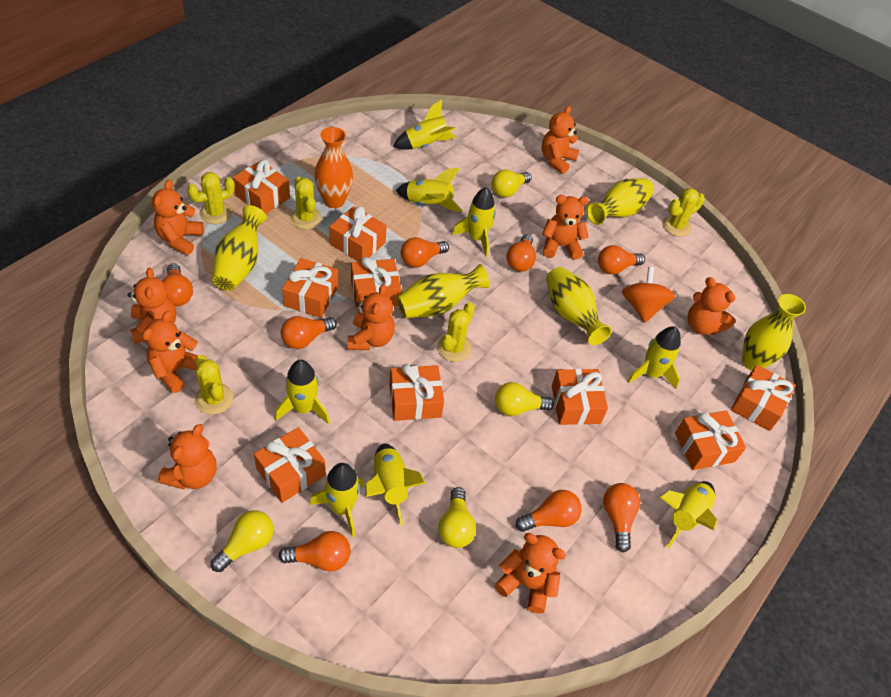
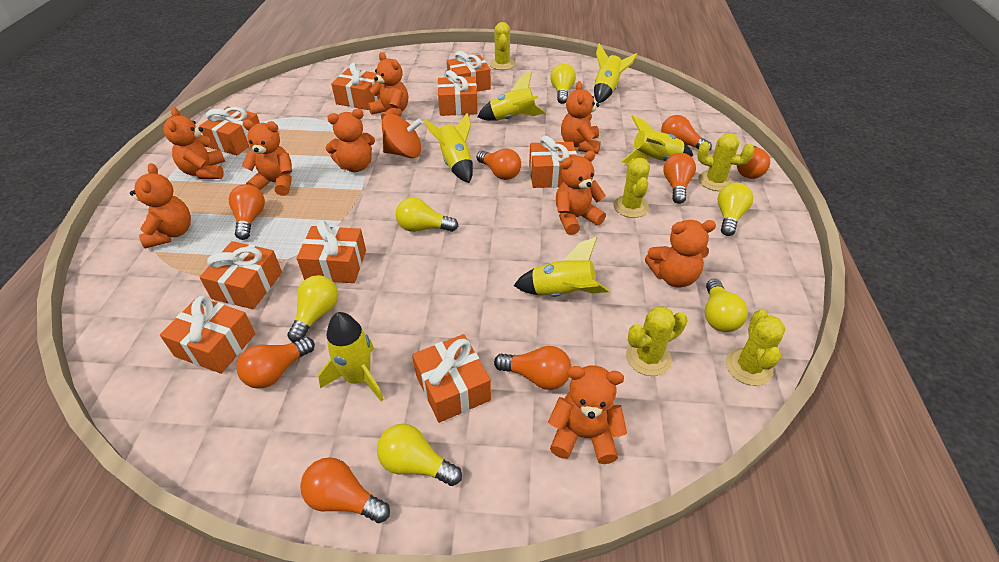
orange vase: 1 -> 0
yellow light bulb: 4 -> 6
yellow rocket: 8 -> 6
yellow vase: 5 -> 0

